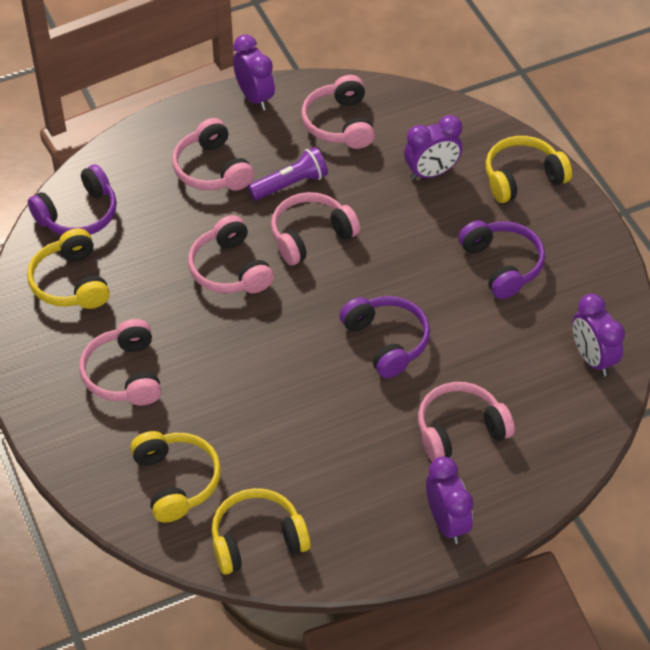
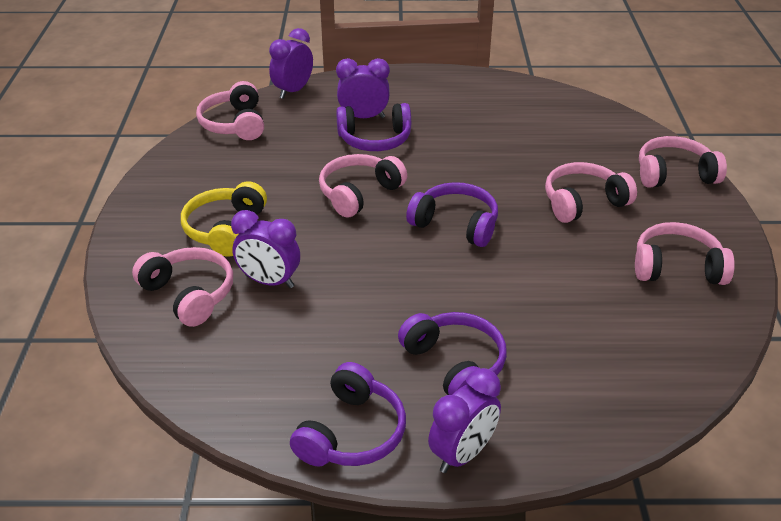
purple flashlight: 1 -> 0
purple headphones: 3 -> 4
yellow headphones: 4 -> 1

